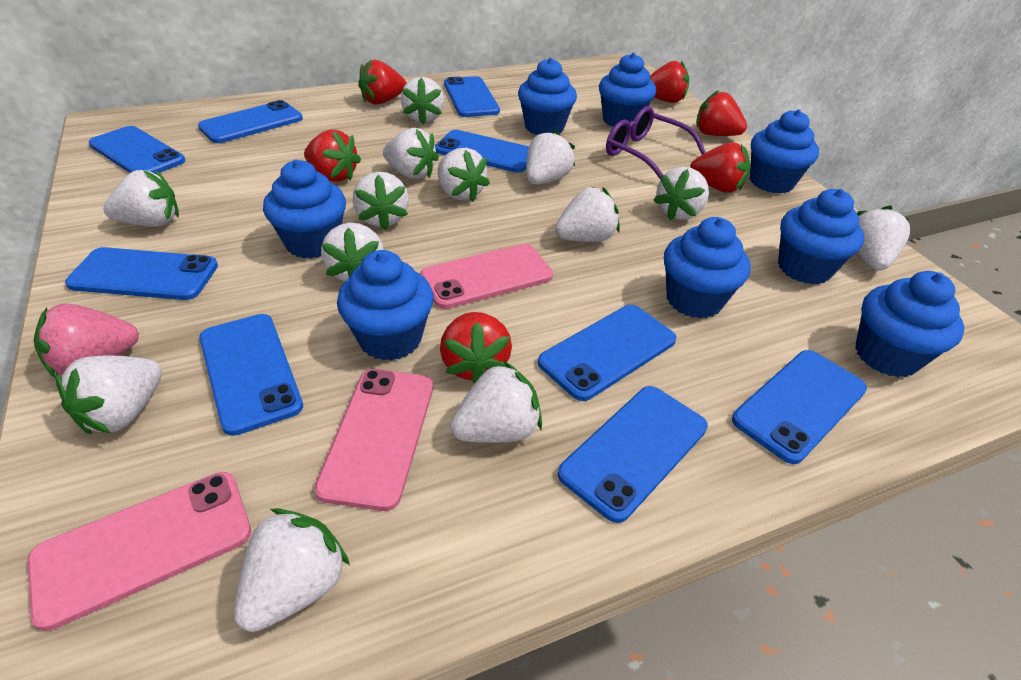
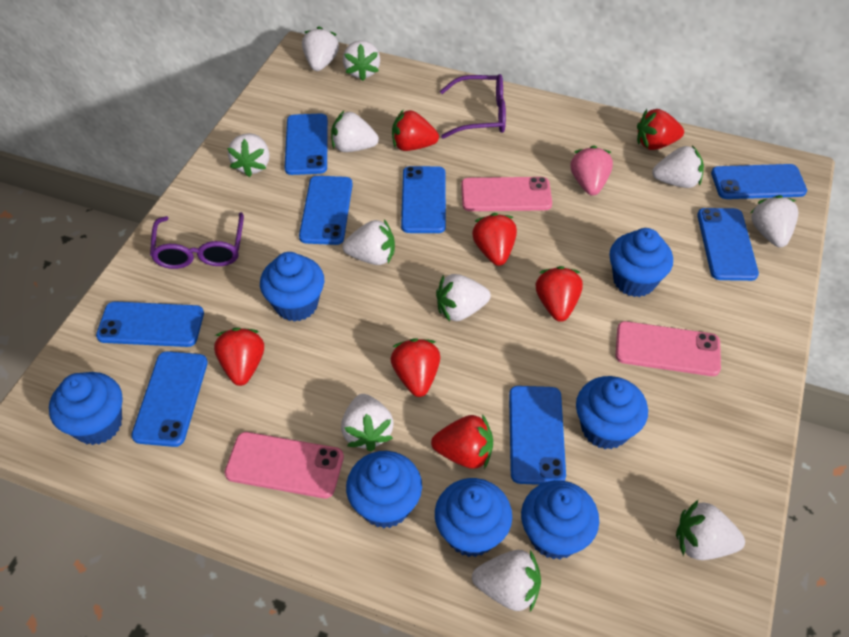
blue cupcake: 8 -> 7
blue phone: 9 -> 8
purple glasses: 1 -> 2
red strawberry: 6 -> 7
white strawberry: 13 -> 11

